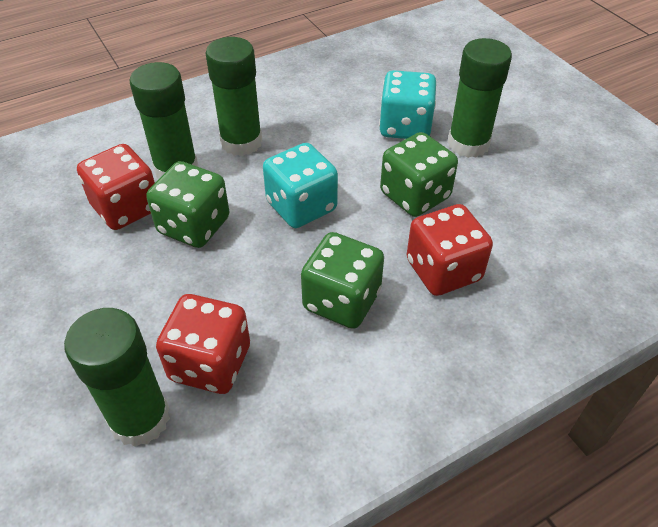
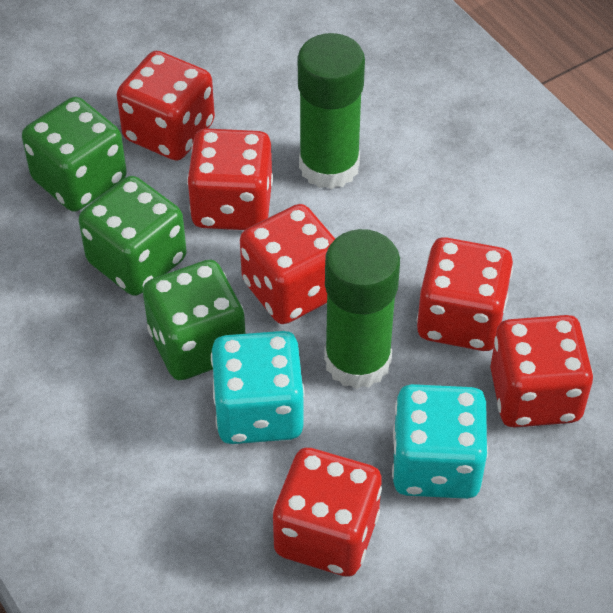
green glue stick: 4 -> 2
red dice: 3 -> 6

